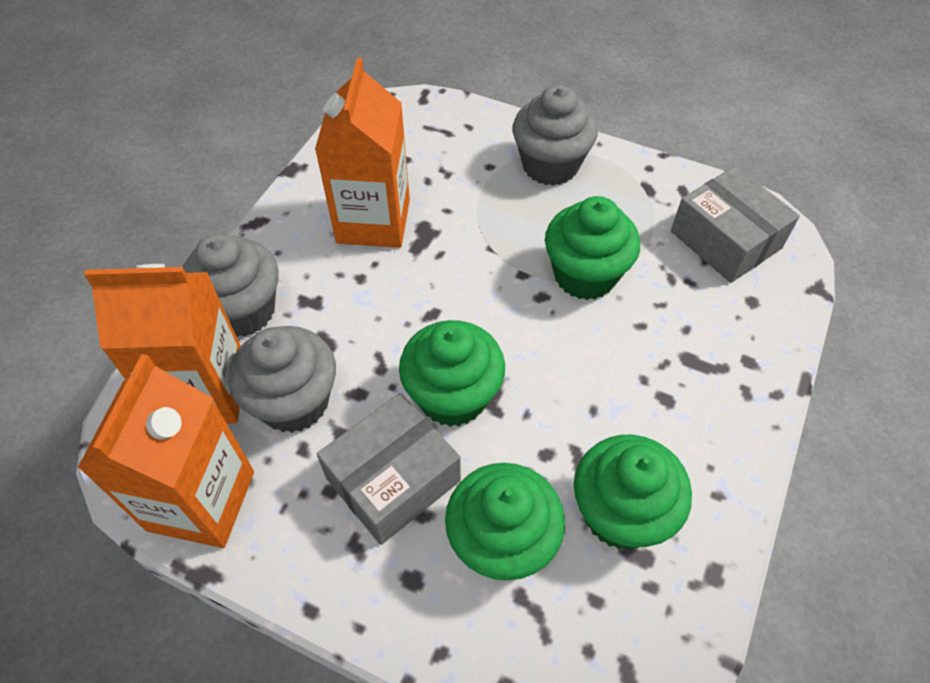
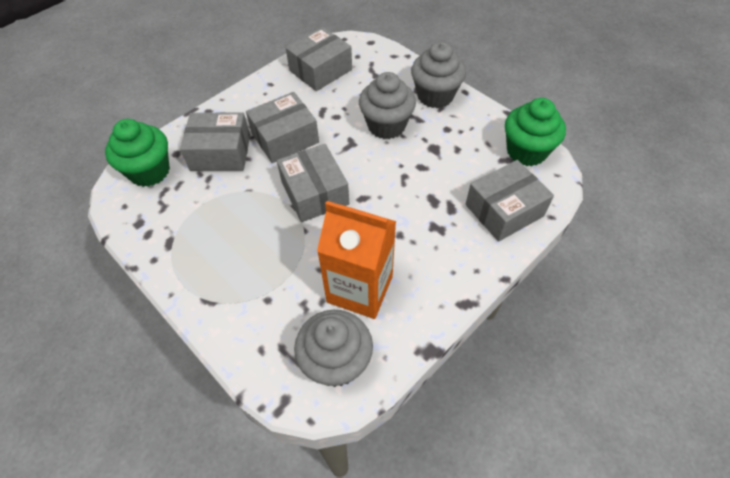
green cupcake: 4 -> 2
grey box: 2 -> 5
orange carton: 3 -> 1

